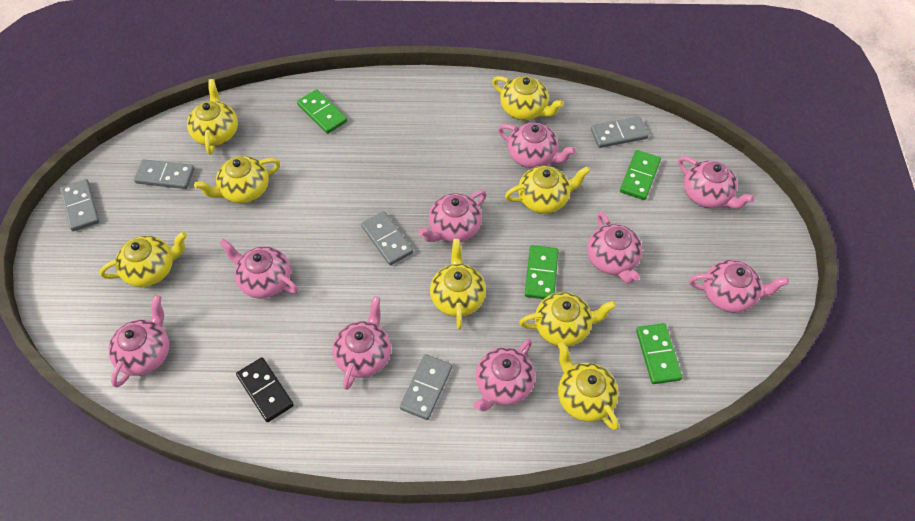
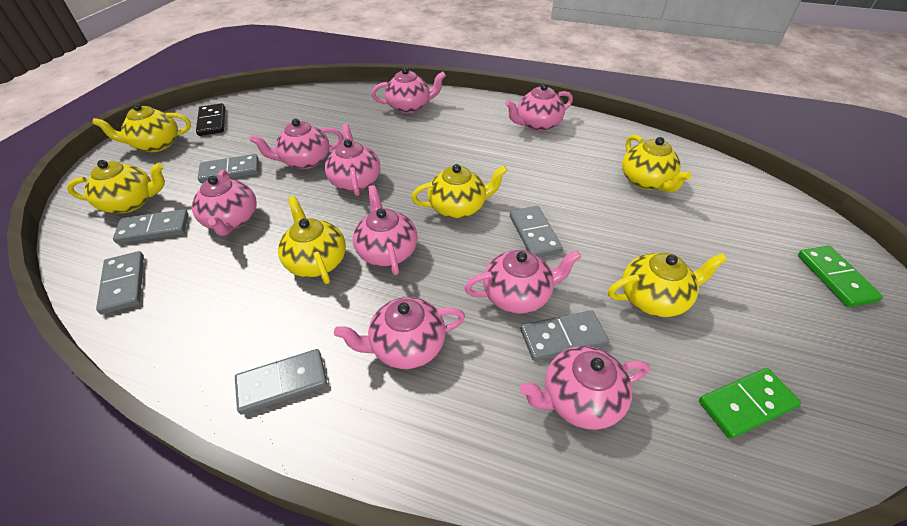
green domino: 4 -> 2
grey domino: 5 -> 6
yellow teapot: 8 -> 6

